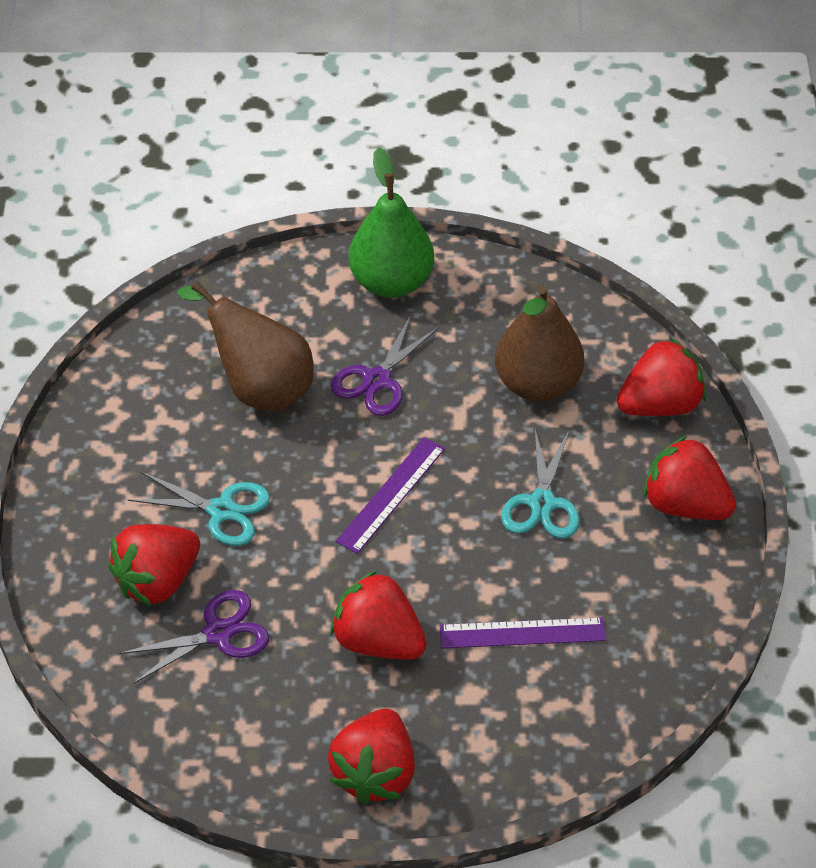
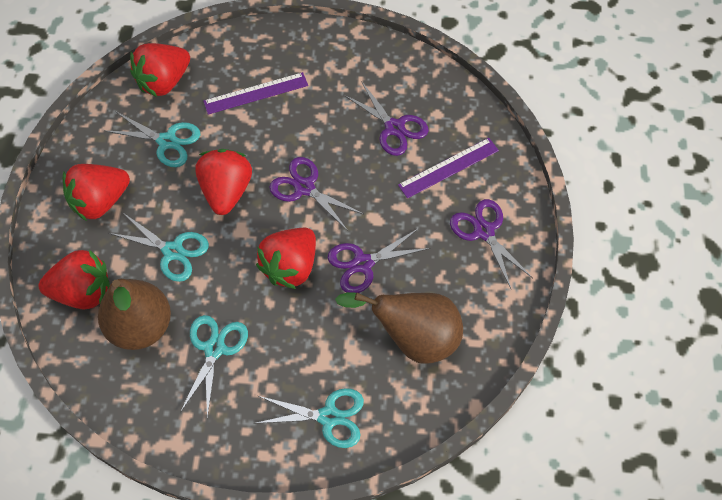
green pear: 1 -> 0
purple scissors: 2 -> 4
turquoise scissors: 2 -> 4

